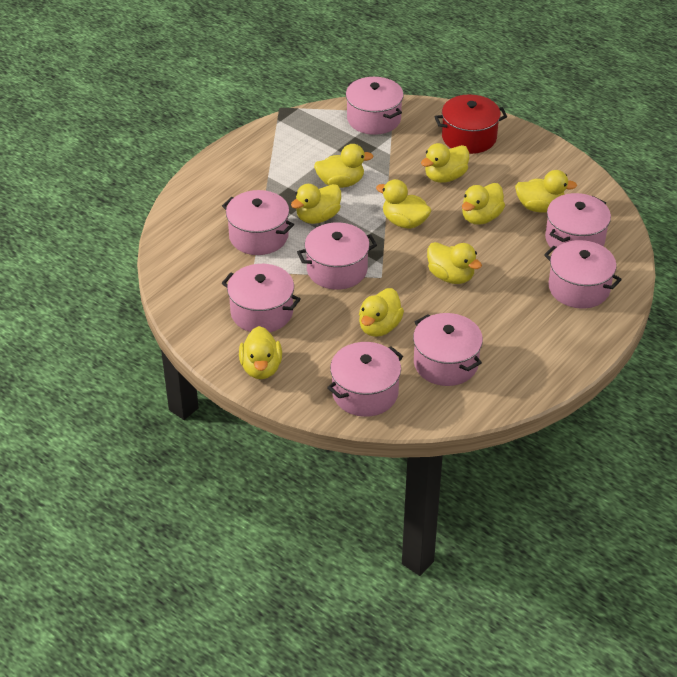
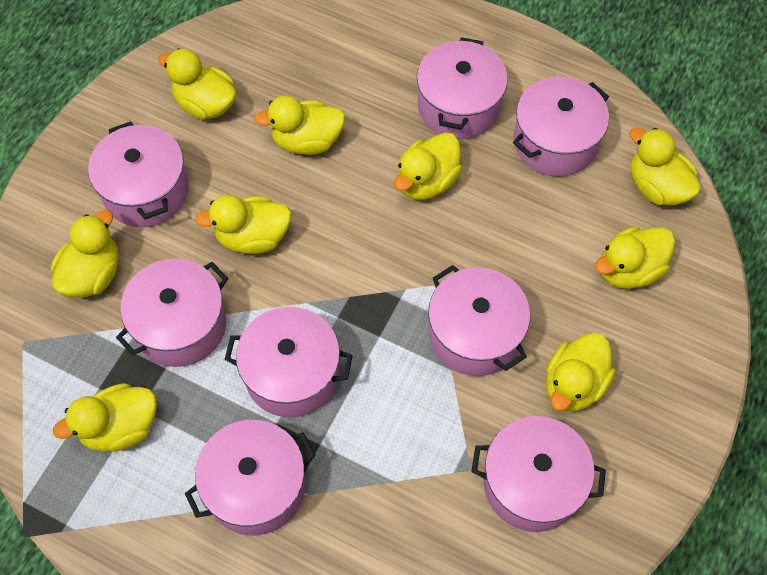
red pot: 1 -> 0

